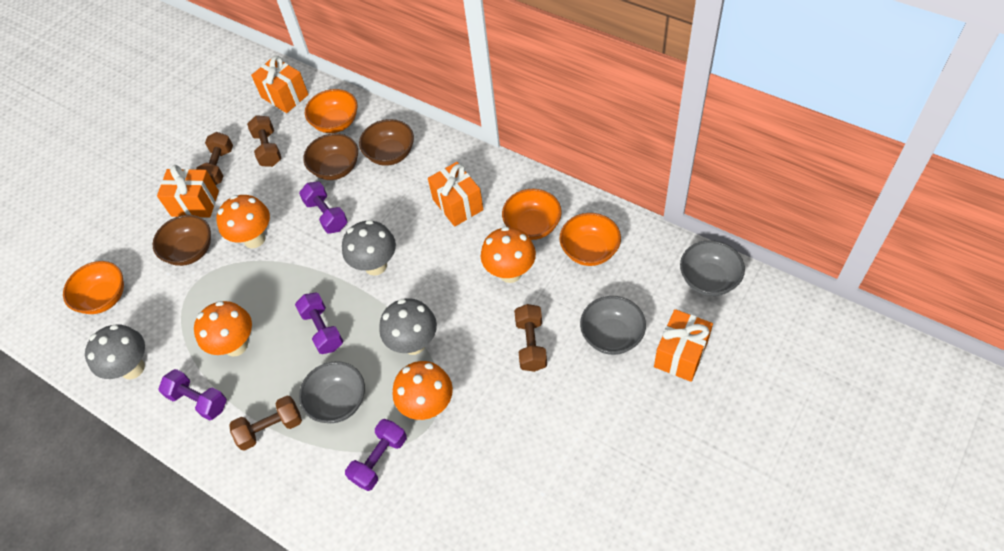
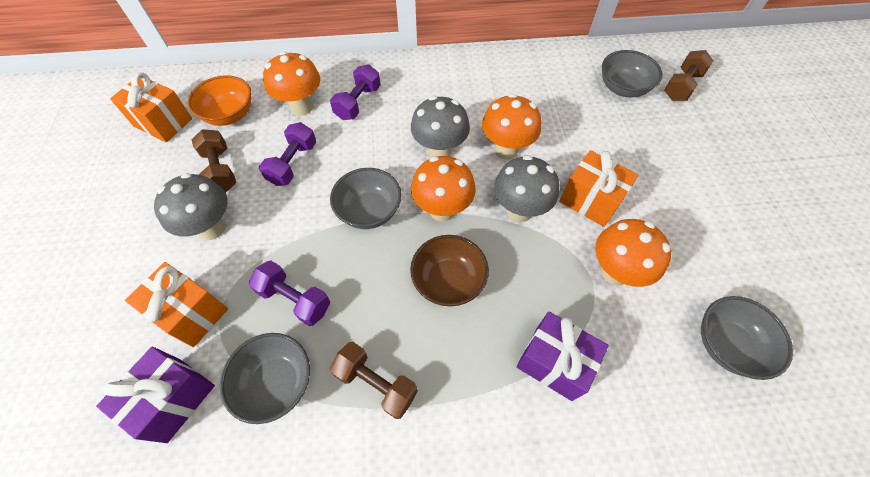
brown bowl: 3 -> 1
brown dumbbell: 4 -> 3
grey bowl: 3 -> 4
orange bowl: 4 -> 1
orange gift: 4 -> 3
purple dumbbell: 4 -> 3
purple gift: 0 -> 2

